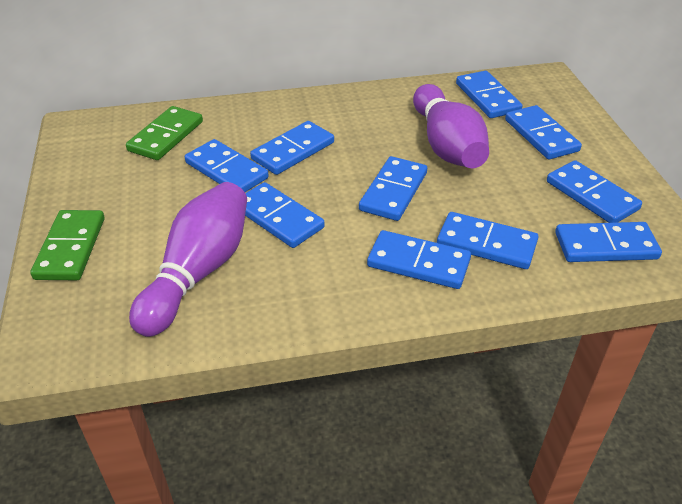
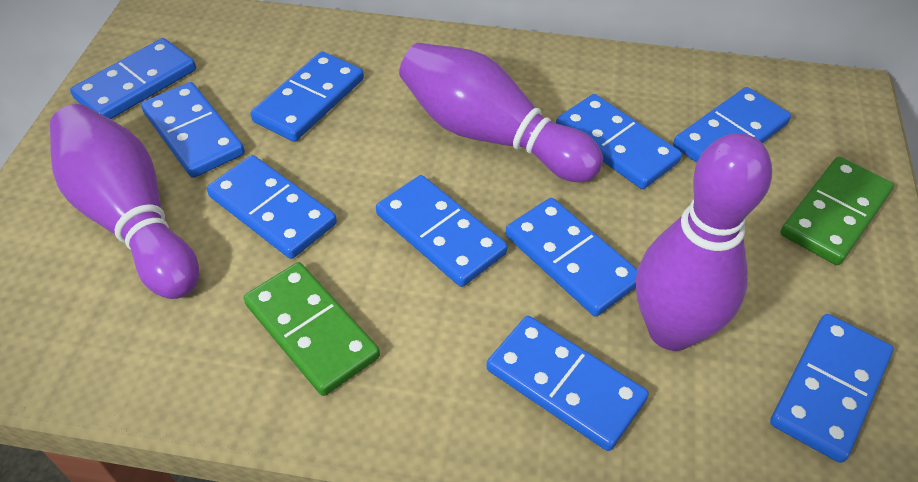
purple bowling pin: 2 -> 3

